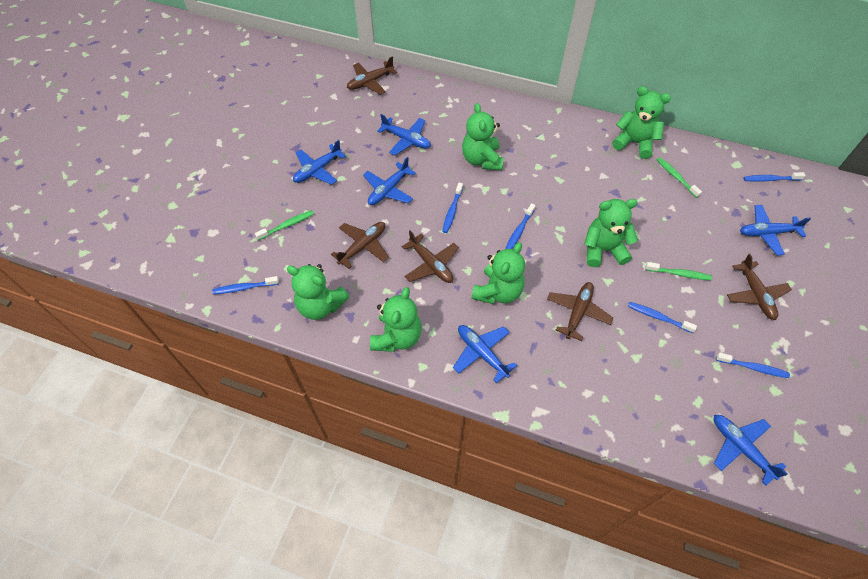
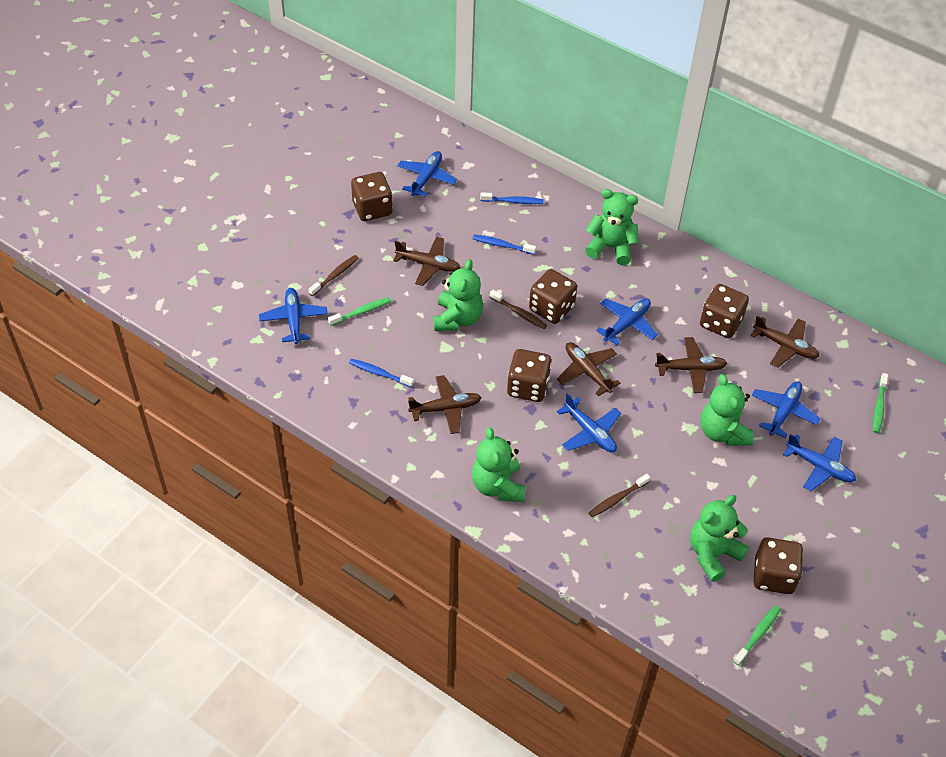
blue toothbrush: 6 -> 3
brown dice: 0 -> 5
brown toothbrush: 0 -> 3
green teddy bear: 6 -> 5

